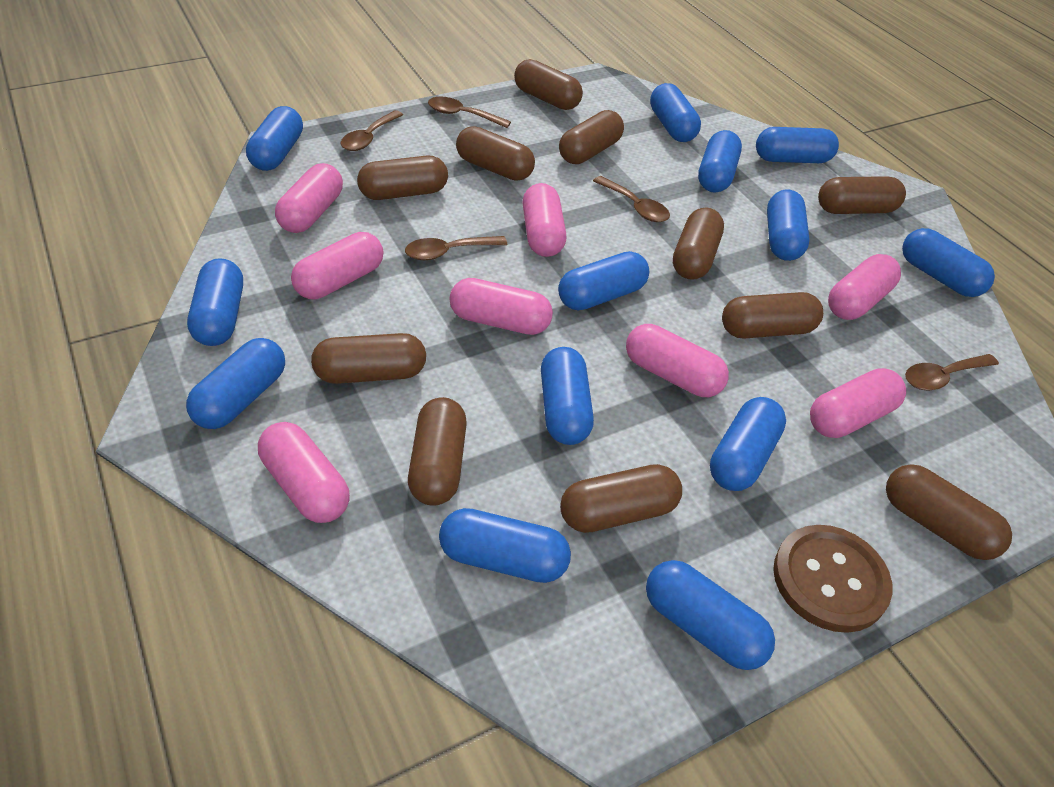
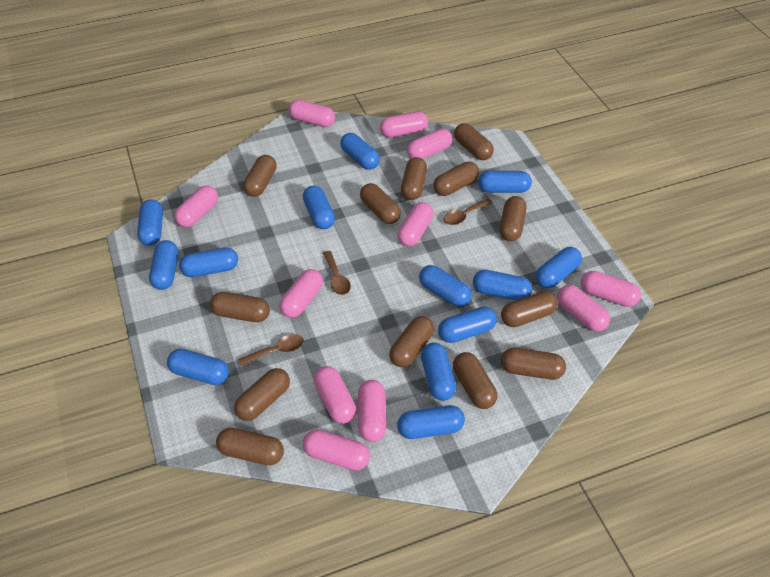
brown button: 1 -> 0
brown capsule: 11 -> 13
brown spoon: 5 -> 3
pink capsule: 8 -> 11

